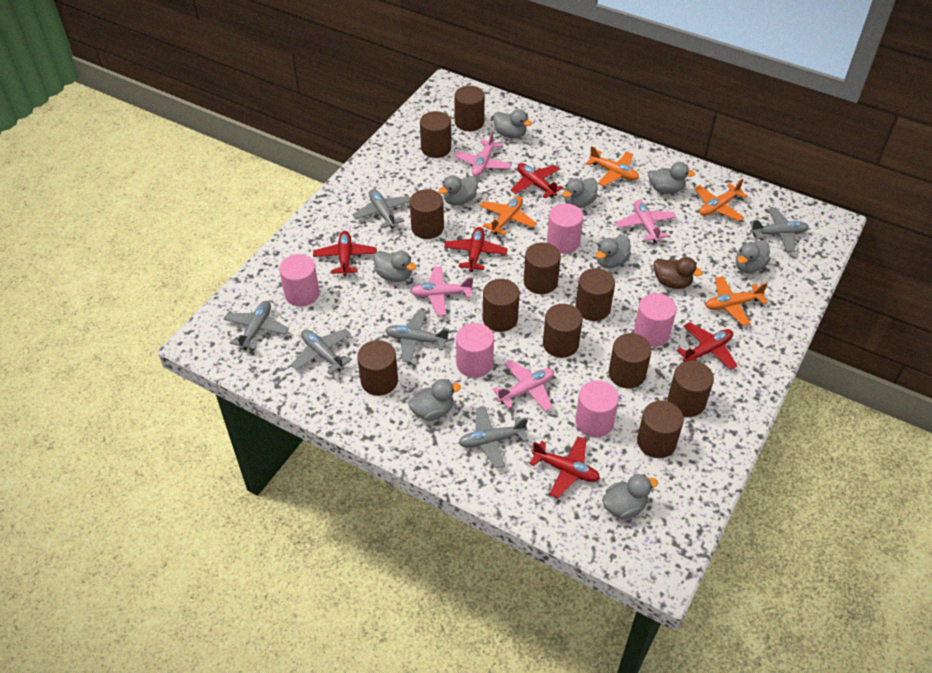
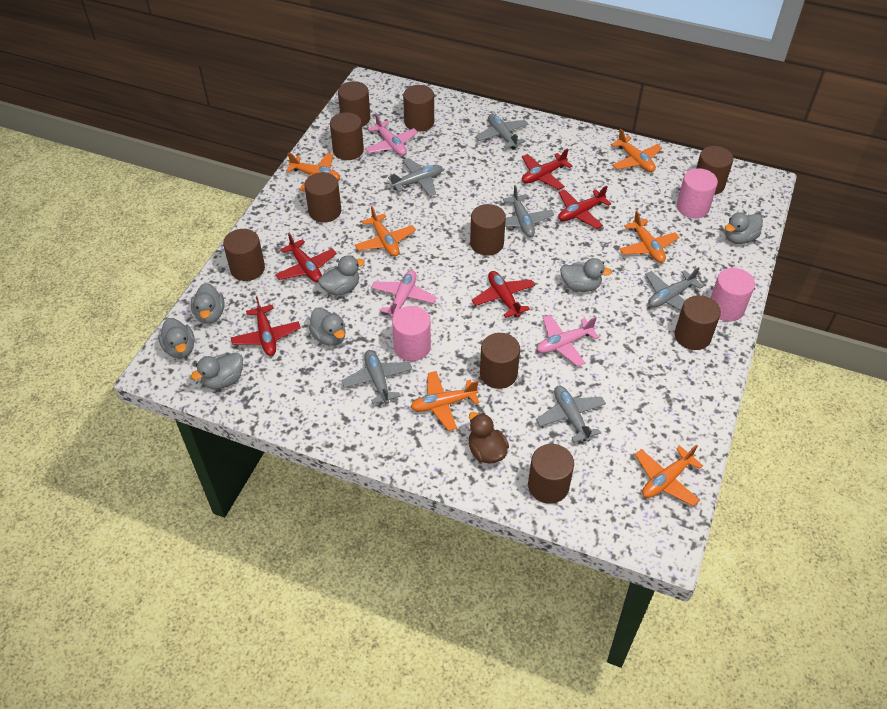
brown cylinder: 11 -> 10
grey duck: 9 -> 7
orange plane: 4 -> 6
pink cylinder: 5 -> 3
pink plane: 4 -> 3

